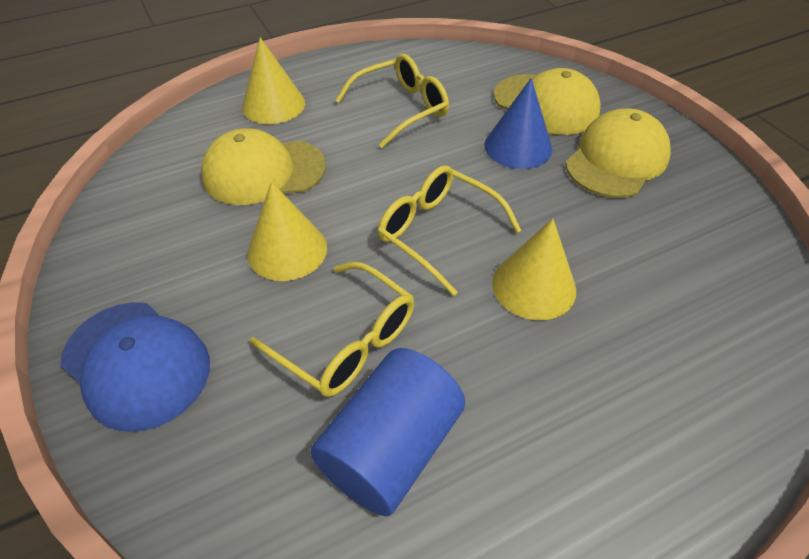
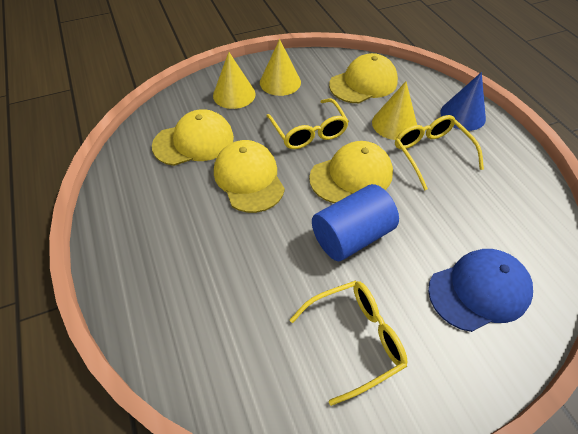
yellow cap: 3 -> 4

